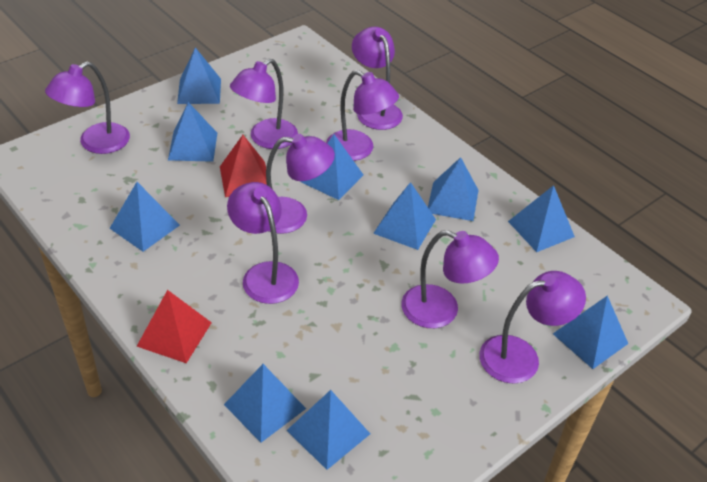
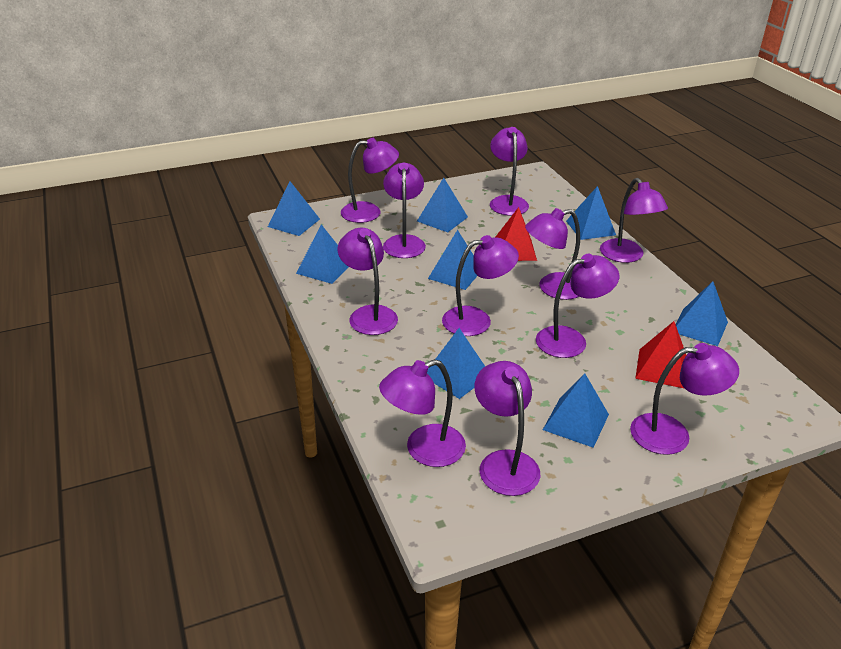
blue pyramid: 10 -> 8
purple lamp: 8 -> 11

